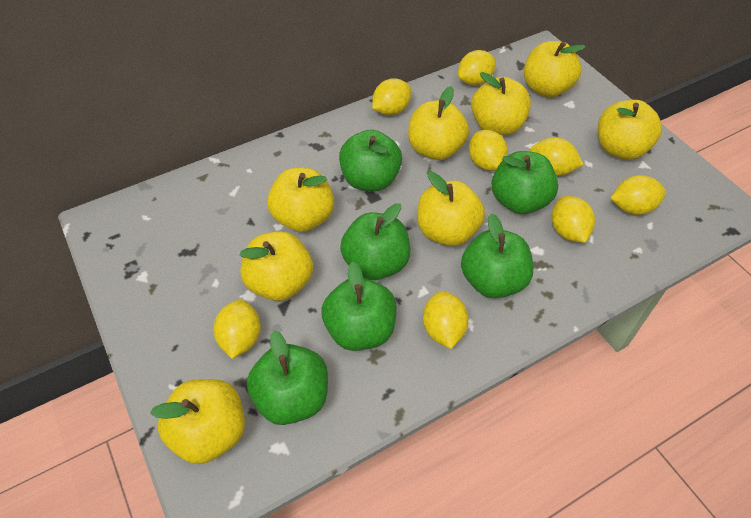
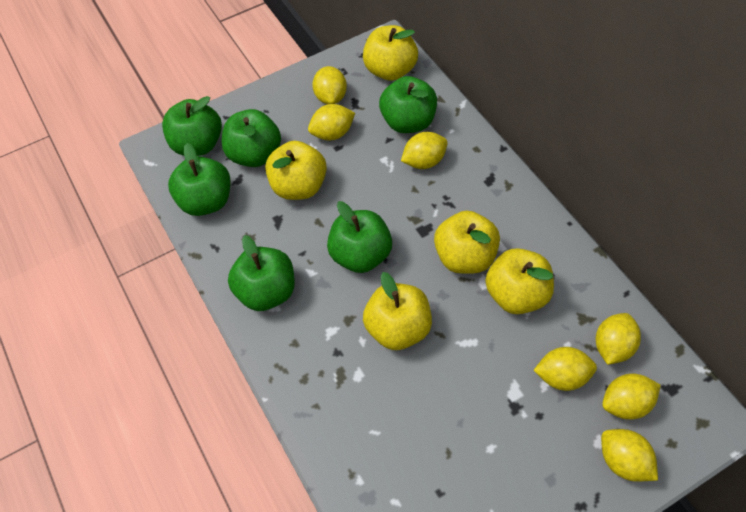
yellow apple: 8 -> 5
yellow lemon: 8 -> 7

